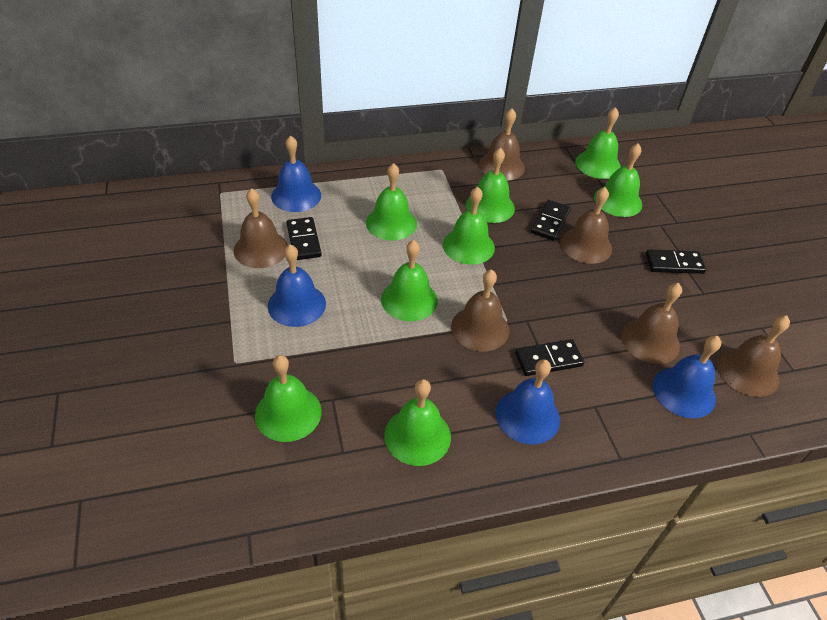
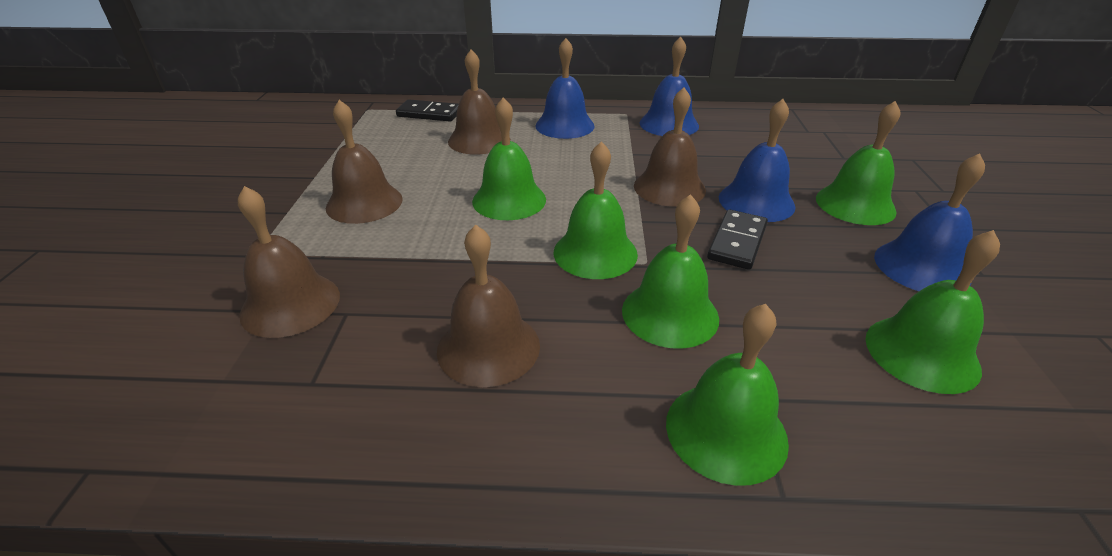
black domino: 4 -> 2
brown bell: 6 -> 5
green bell: 8 -> 6

